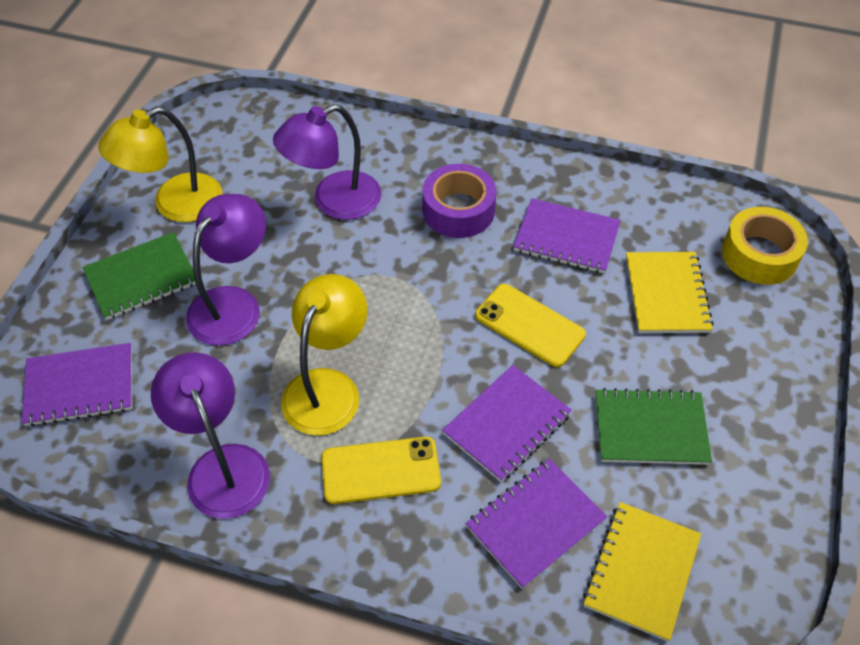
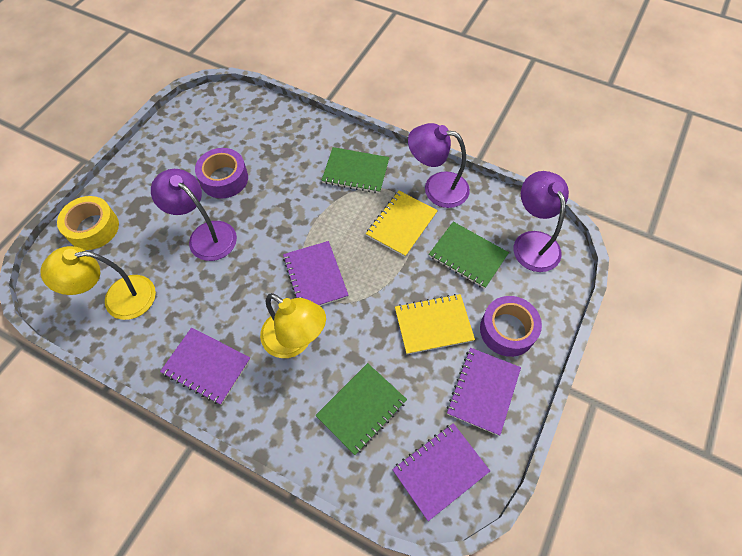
green notebook: 2 -> 3
purple tape: 1 -> 2
yellow phone: 2 -> 0

